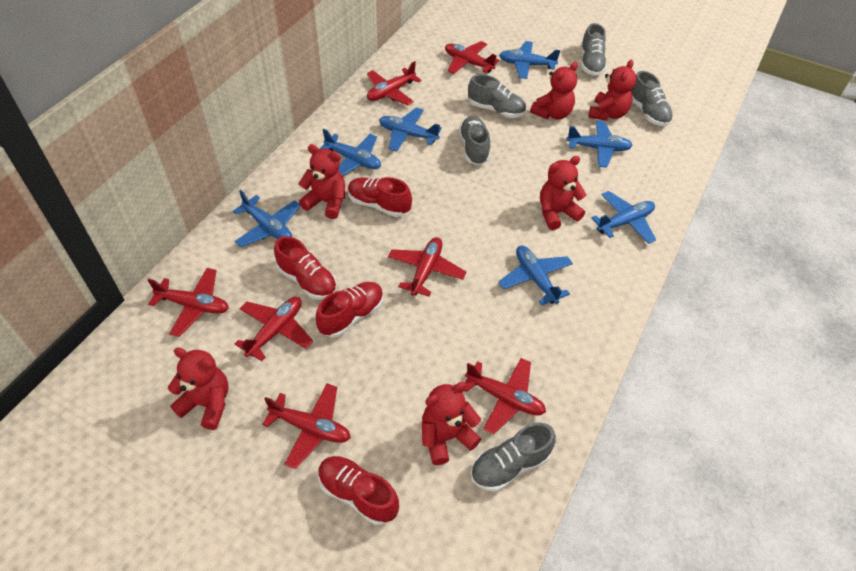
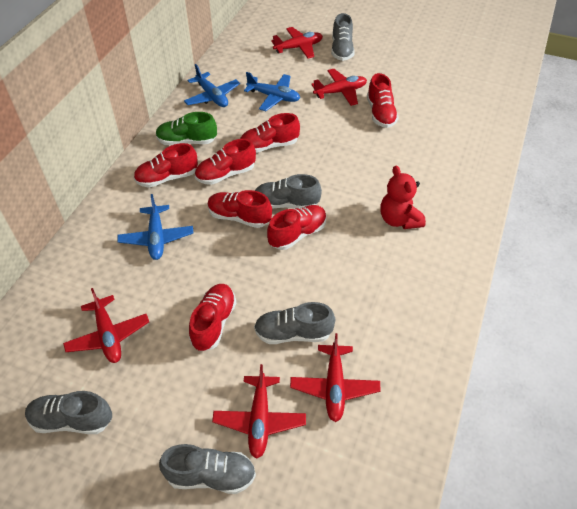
blue plane: 7 -> 3
green shoe: 0 -> 1
red plane: 7 -> 5
red shoe: 4 -> 7
red teddy bear: 6 -> 1

